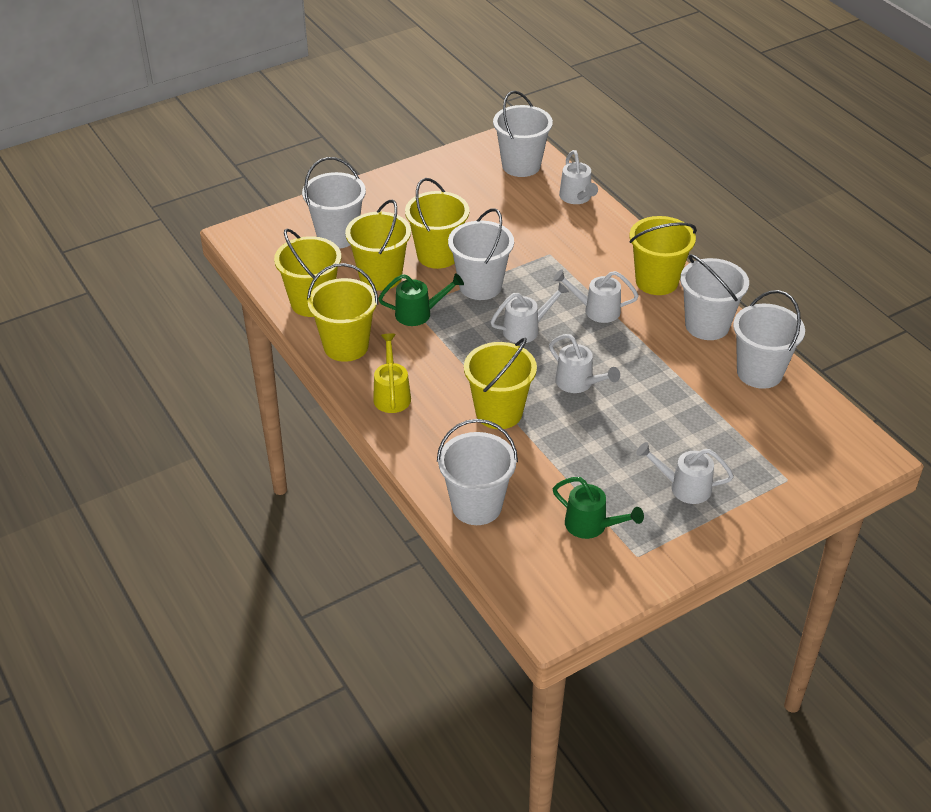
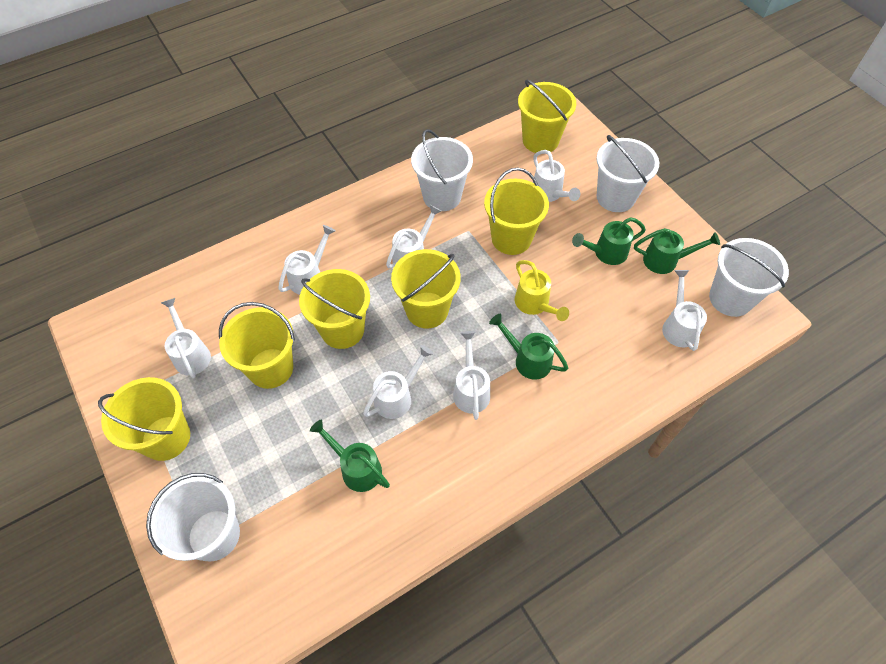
green watering can: 2 -> 4
white bucket: 6 -> 4
white watering can: 5 -> 7

